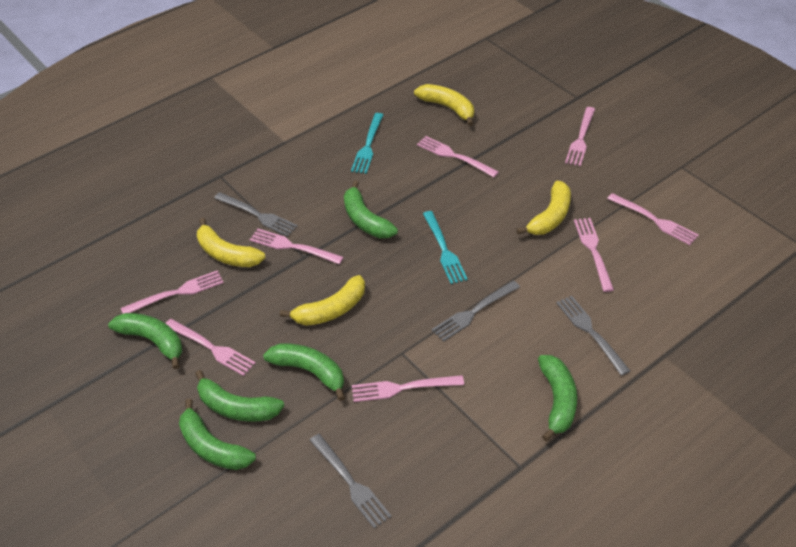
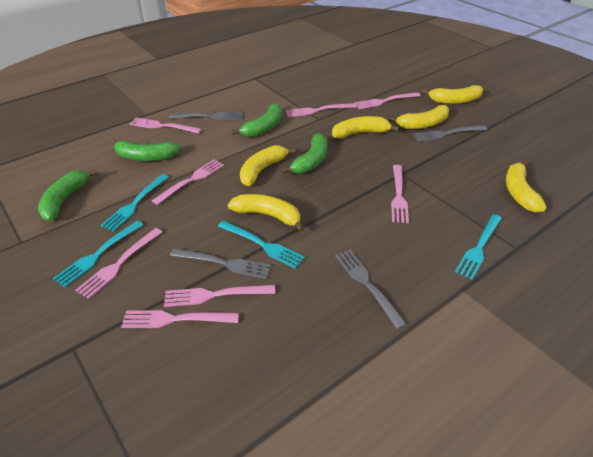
green banana: 6 -> 4
turquoise fork: 2 -> 4
yellow banana: 4 -> 6

